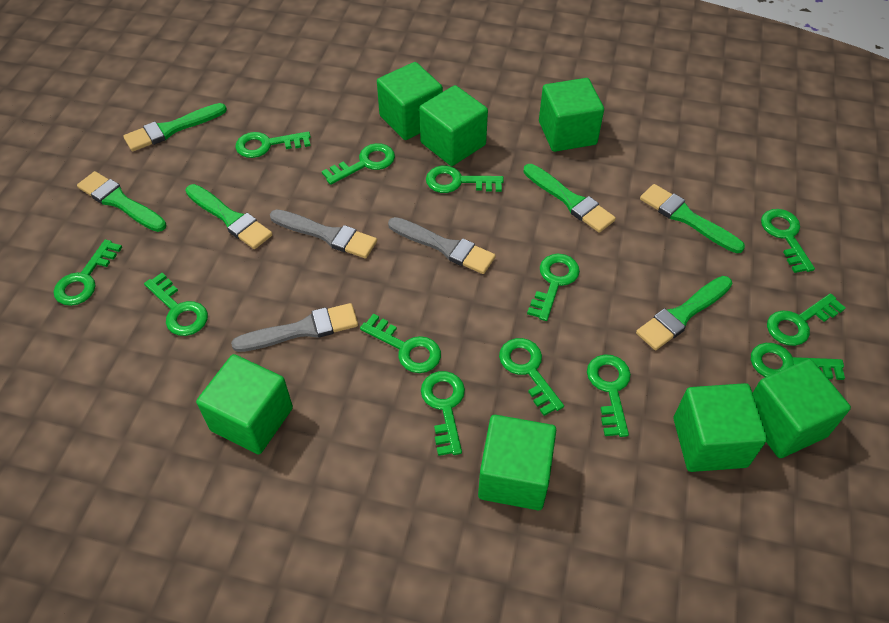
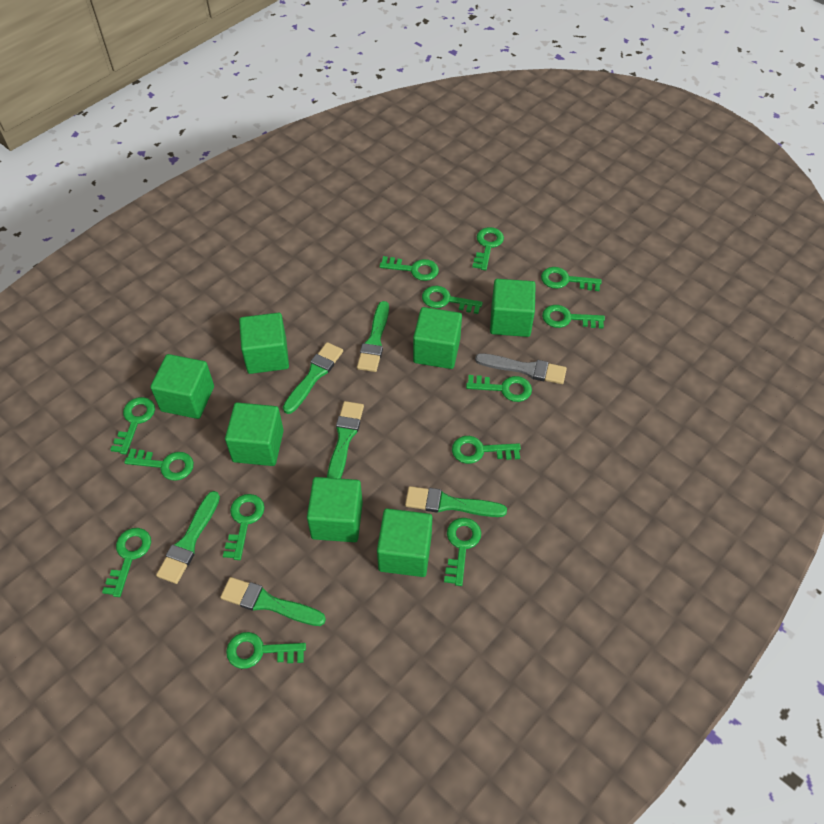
grey brush: 3 -> 1

